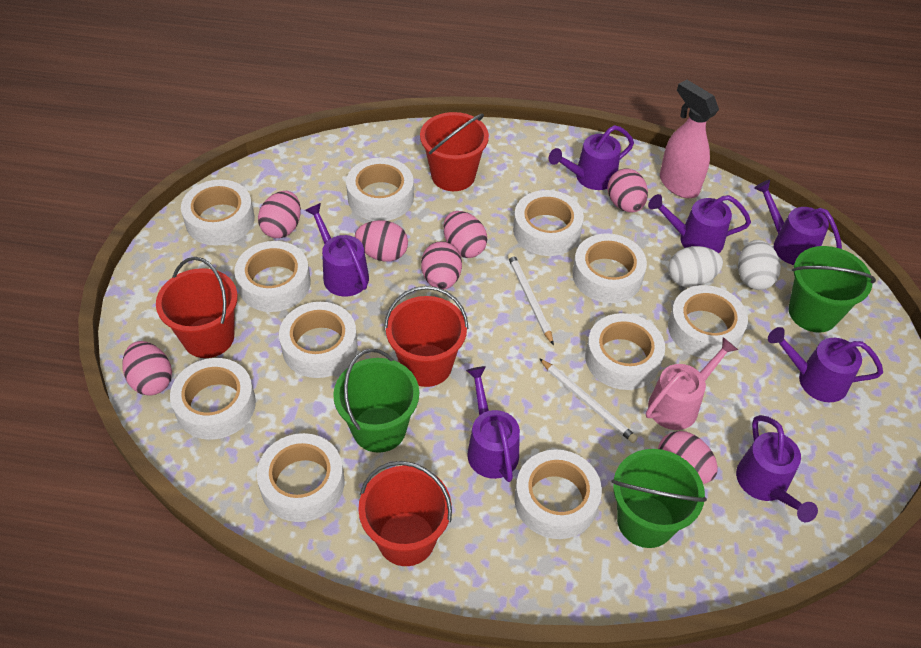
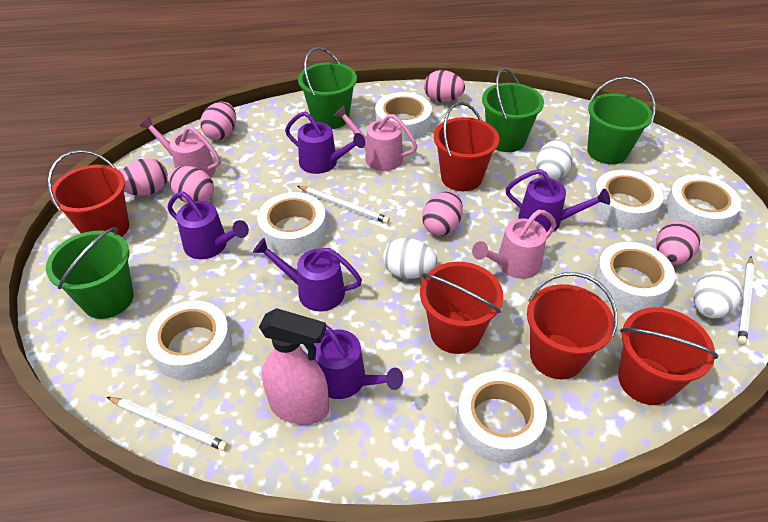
green bucket: 3 -> 4
pink egg: 7 -> 6
pink watering can: 1 -> 3
purple watering can: 7 -> 5
red bucket: 4 -> 5
white egg: 2 -> 3
white pencil: 2 -> 3
white tape: 11 -> 7

